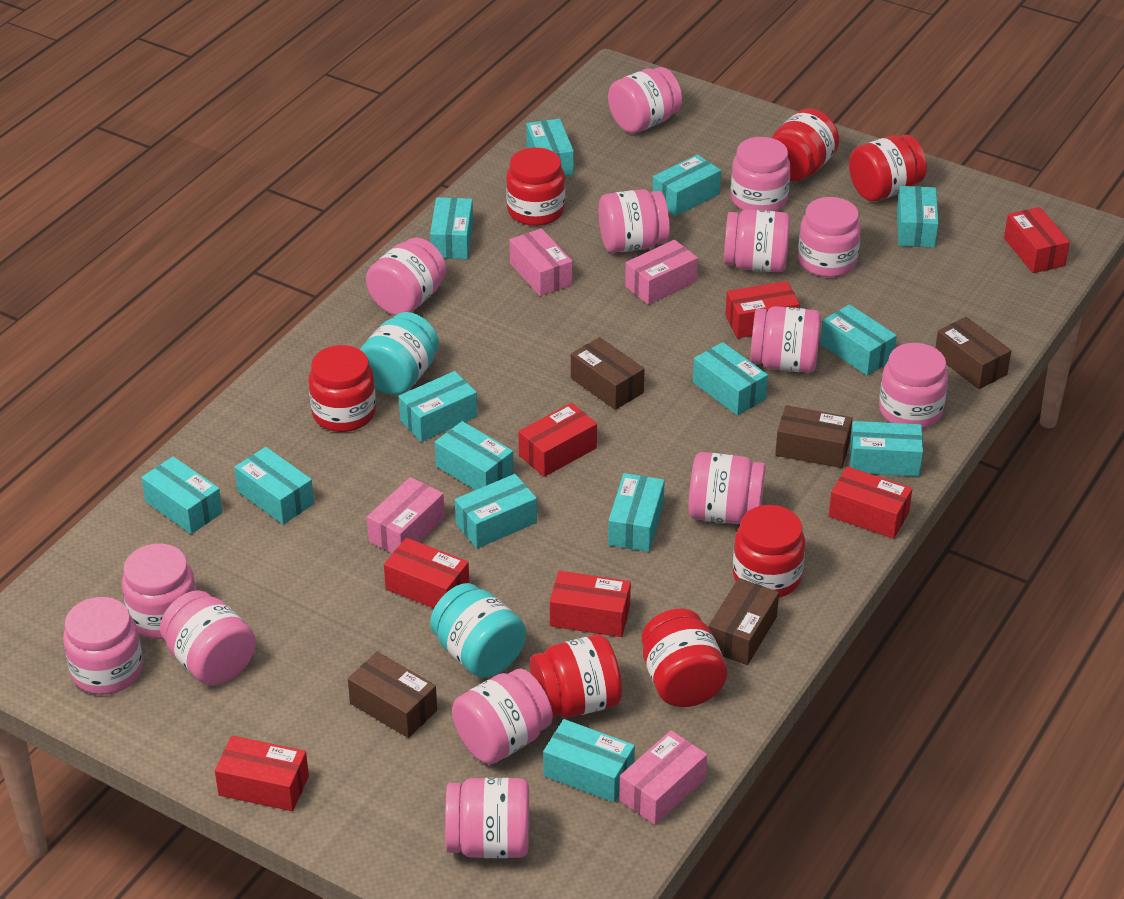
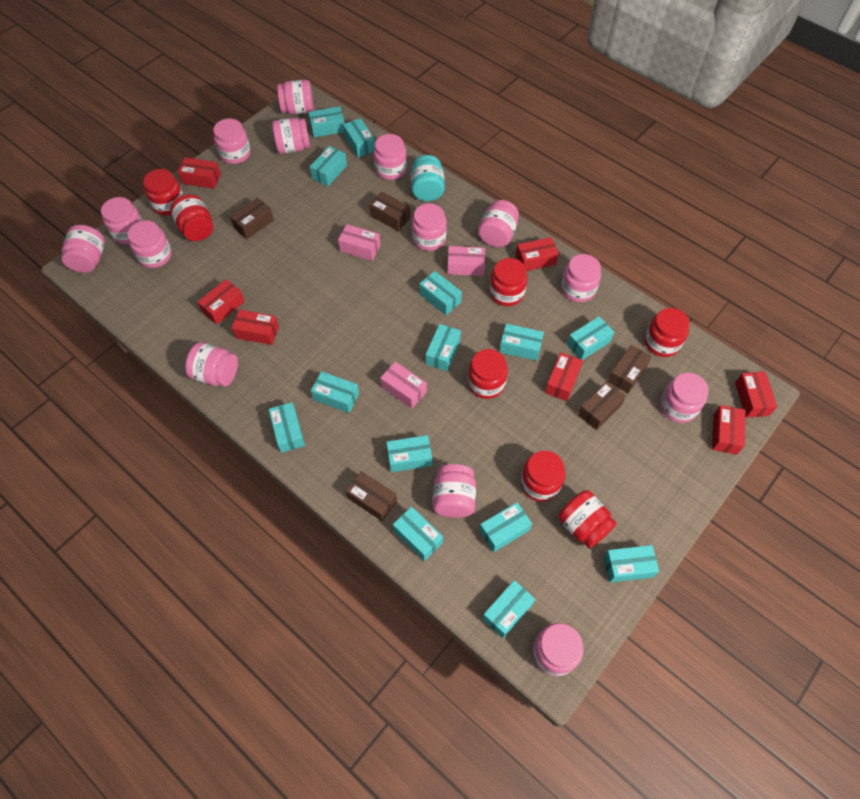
pink box: 4 -> 3
turquoise jar: 2 -> 1

